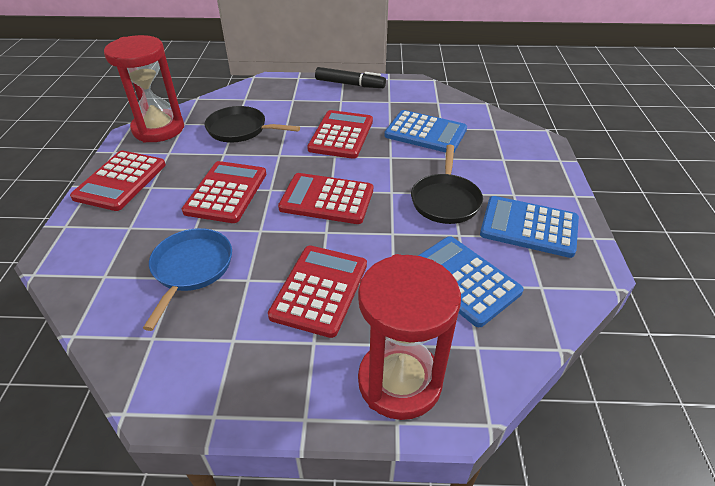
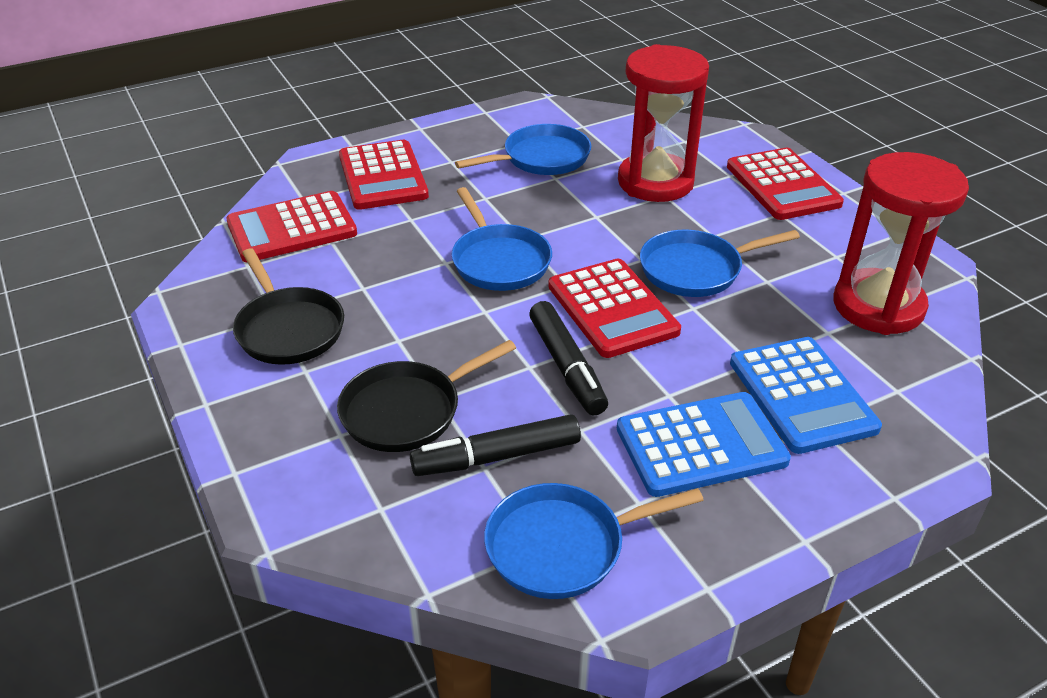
black marker: 1 -> 2
blue calculator: 3 -> 2
blue pan: 1 -> 4
red calculator: 5 -> 4

